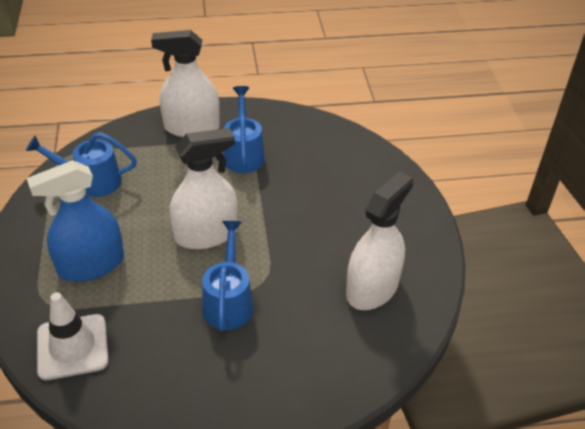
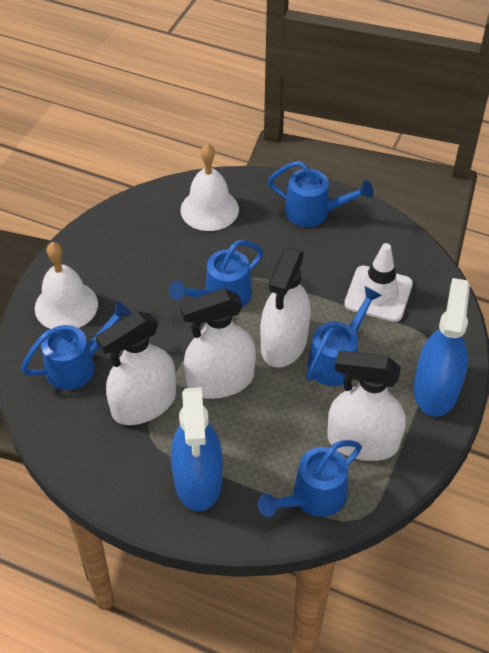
blue spray bottle: 1 -> 2
blue watering can: 3 -> 5
white bell: 0 -> 2
white spray bottle: 3 -> 4

